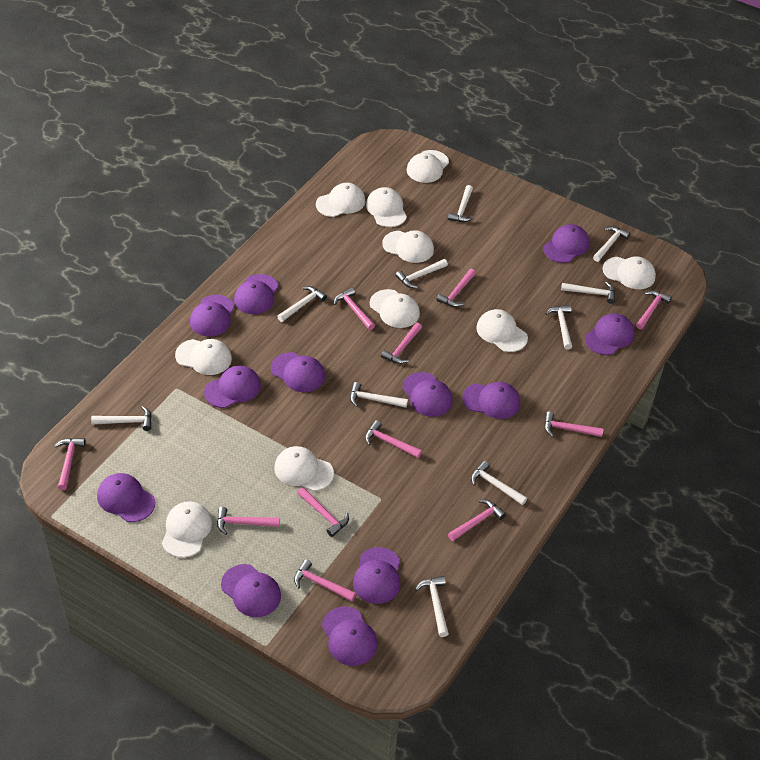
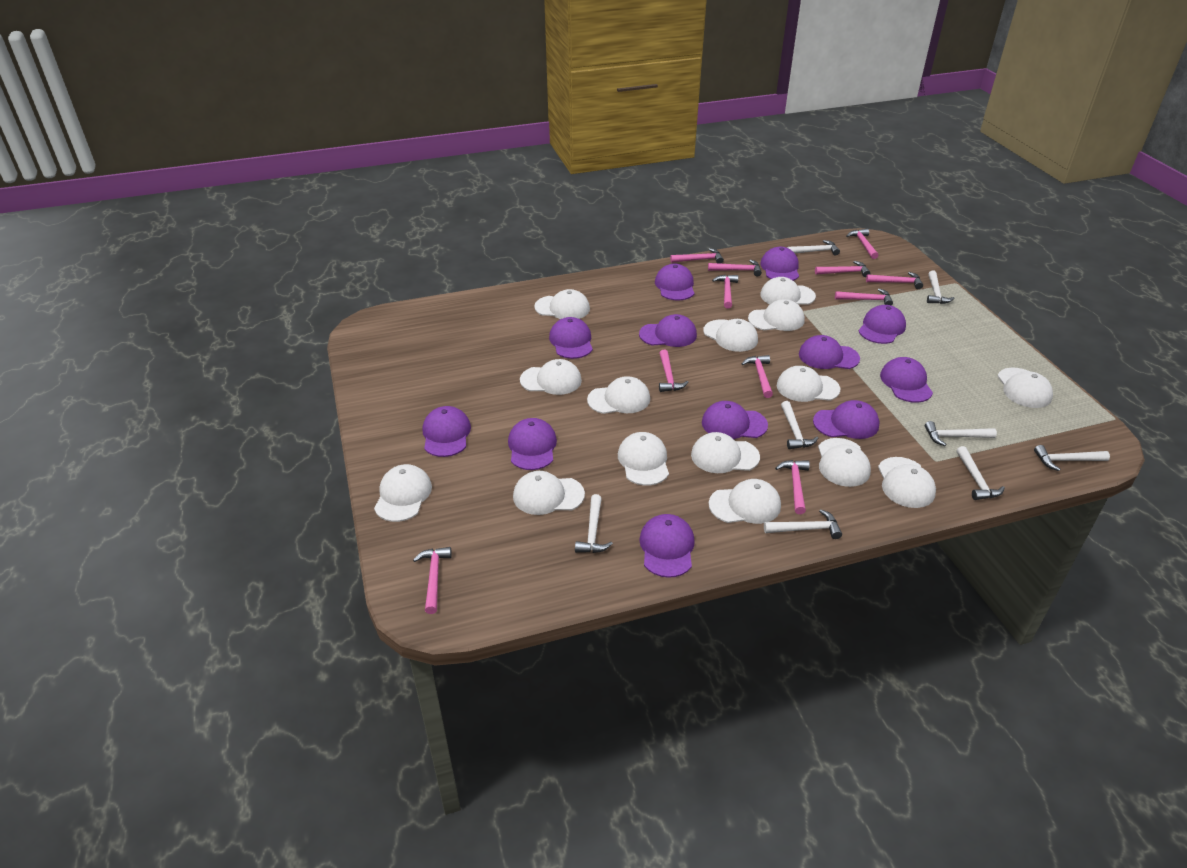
white cap: 10 -> 15
white hammer: 10 -> 8

